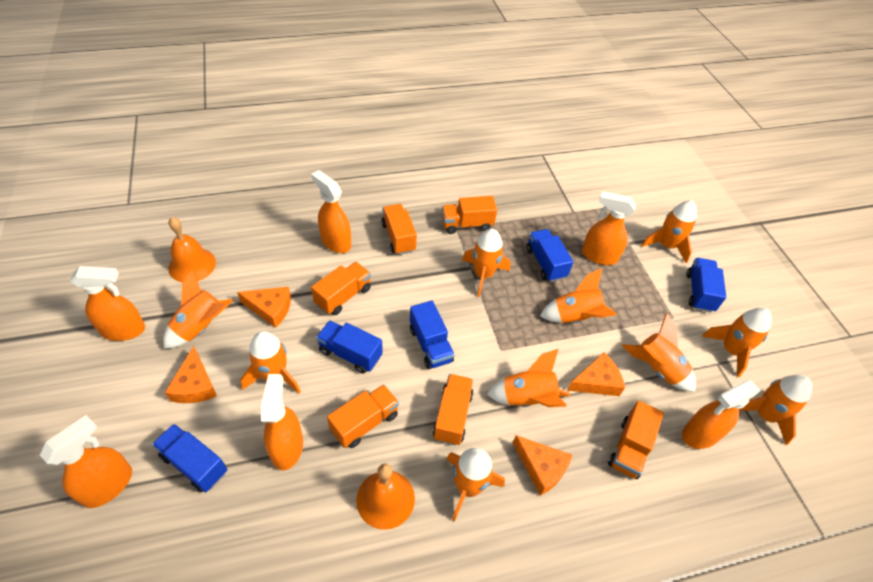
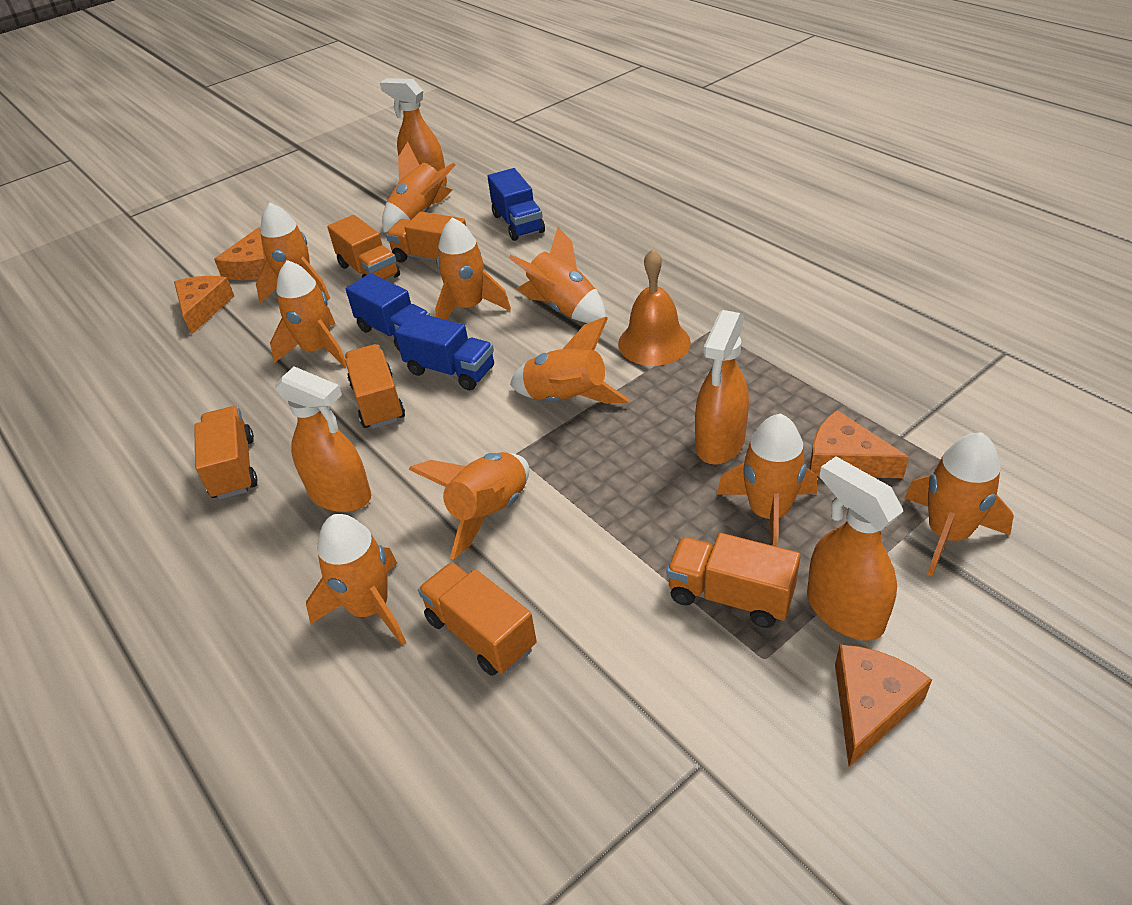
blue truck: 5 -> 3
orange bell: 2 -> 1
orange spray bottle: 6 -> 4

